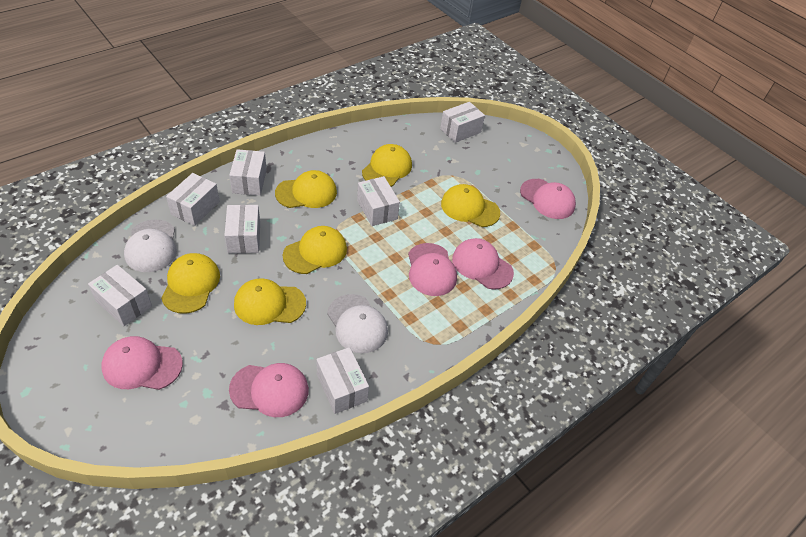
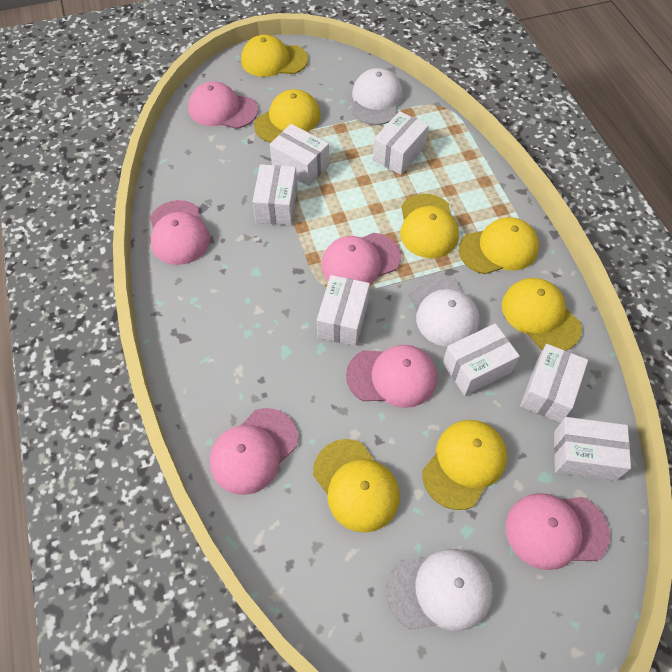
pink cap: 5 -> 6
white cap: 2 -> 3
yellow cap: 6 -> 7

